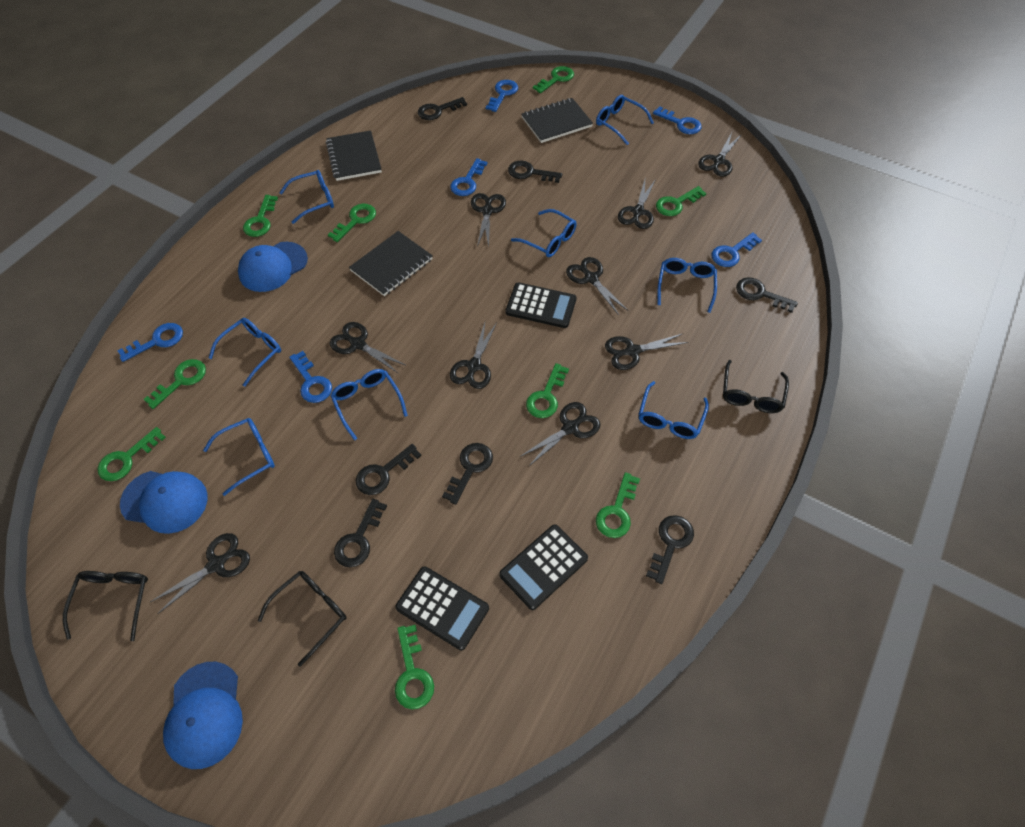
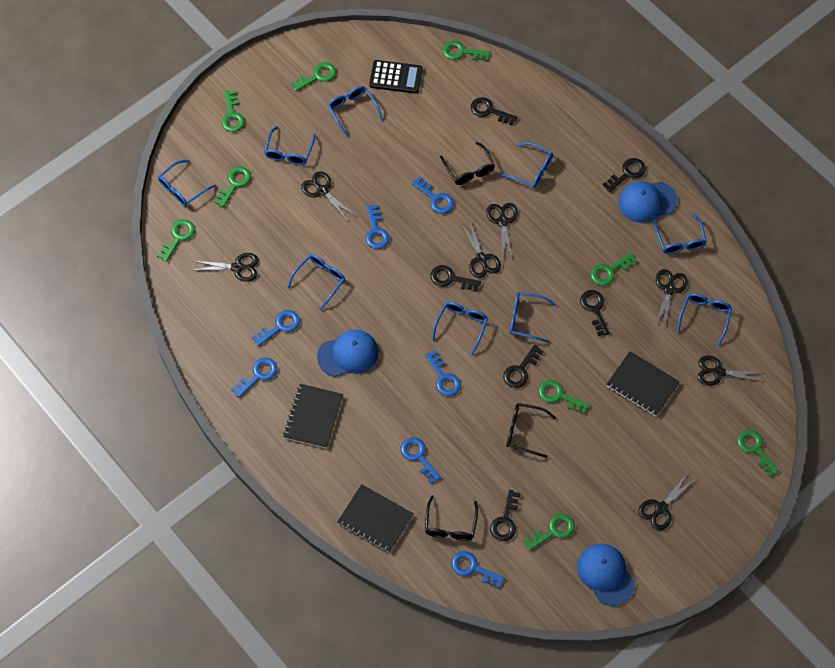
black calculator: 3 -> 1
black key: 7 -> 6
black scissors: 9 -> 7
blue glasses: 8 -> 9
blue key: 6 -> 7

